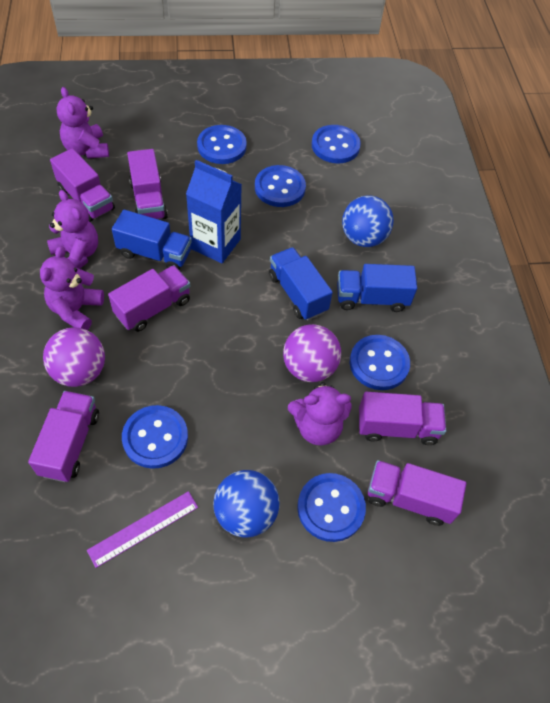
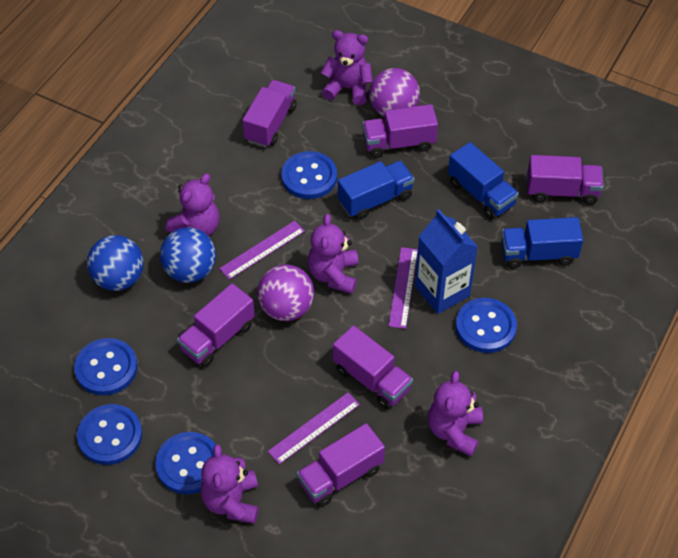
blue button: 6 -> 5
purple ruler: 1 -> 3
purple teddy bear: 4 -> 5

